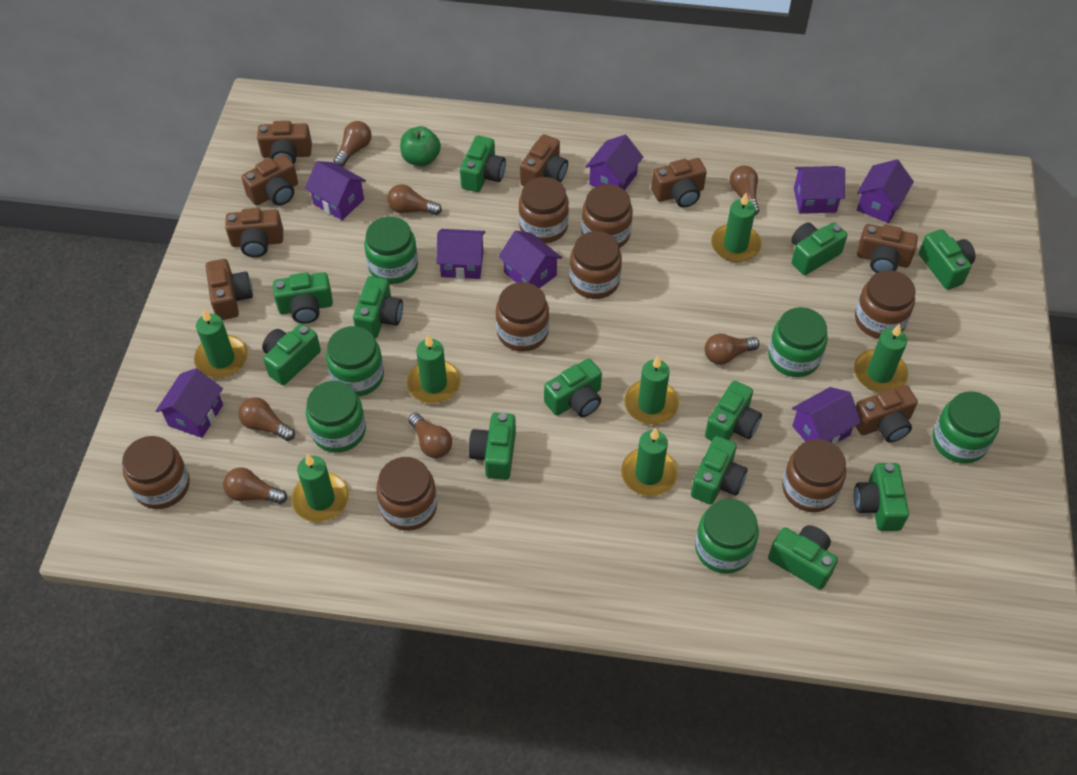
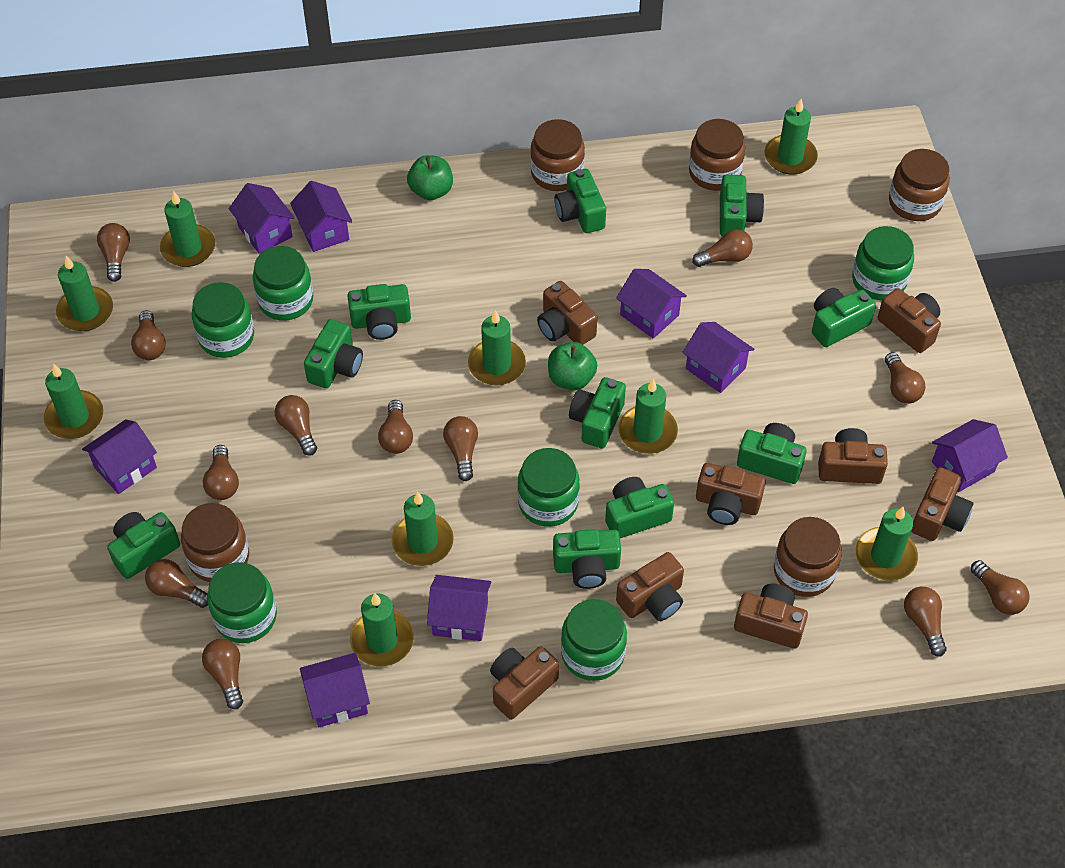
brown jar: 8 -> 5
brown light bulb: 7 -> 12
green apple: 1 -> 2
green camera: 12 -> 10
green candle: 7 -> 9

